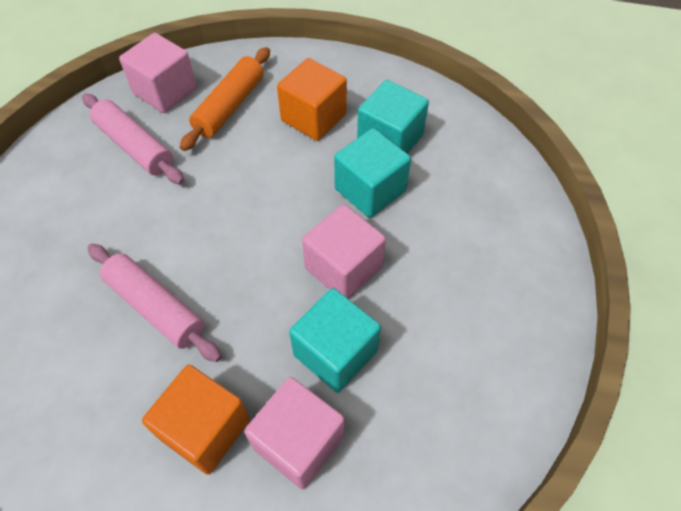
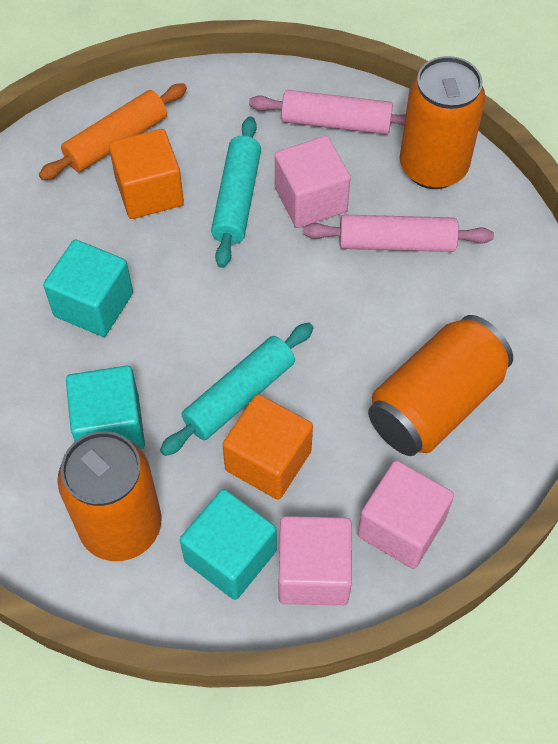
orange can: 0 -> 3
turquoise rolling pin: 0 -> 2

